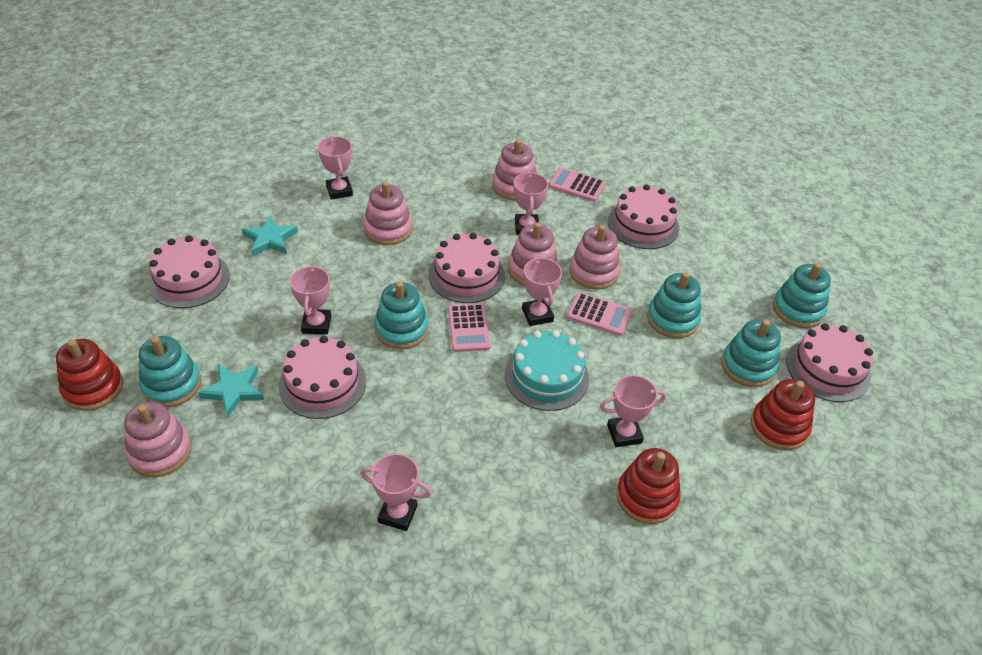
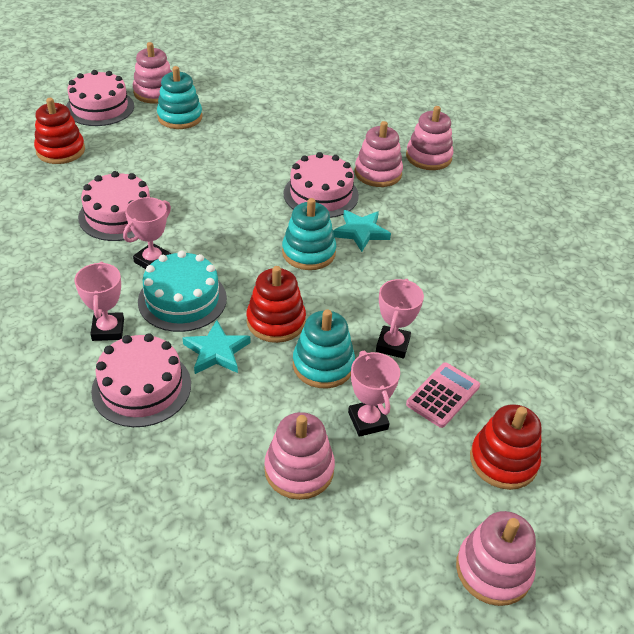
pink cake: 5 -> 4
pink calculator: 3 -> 1
pink trophy: 6 -> 4
turquoise stacking toy: 5 -> 3

